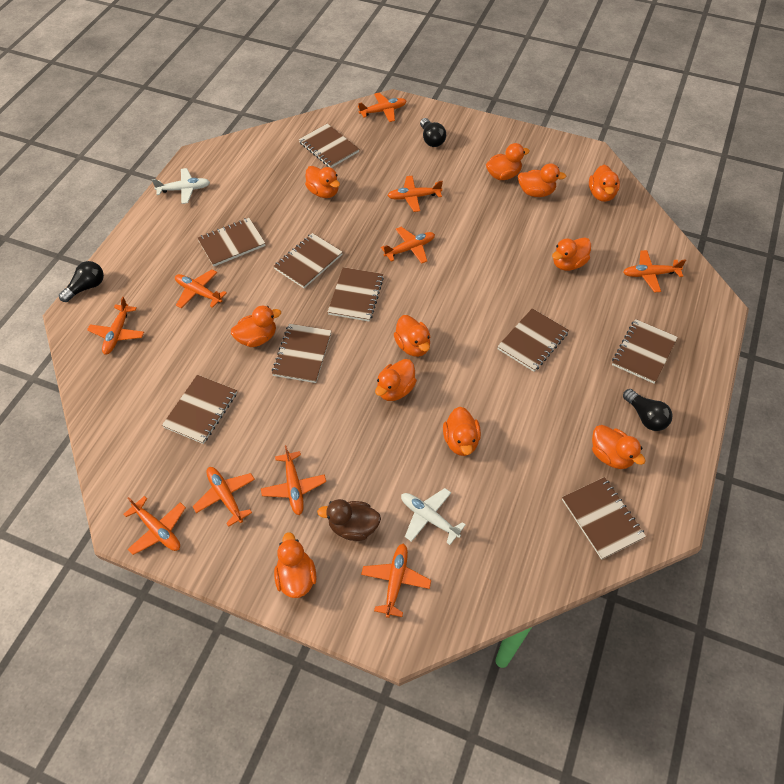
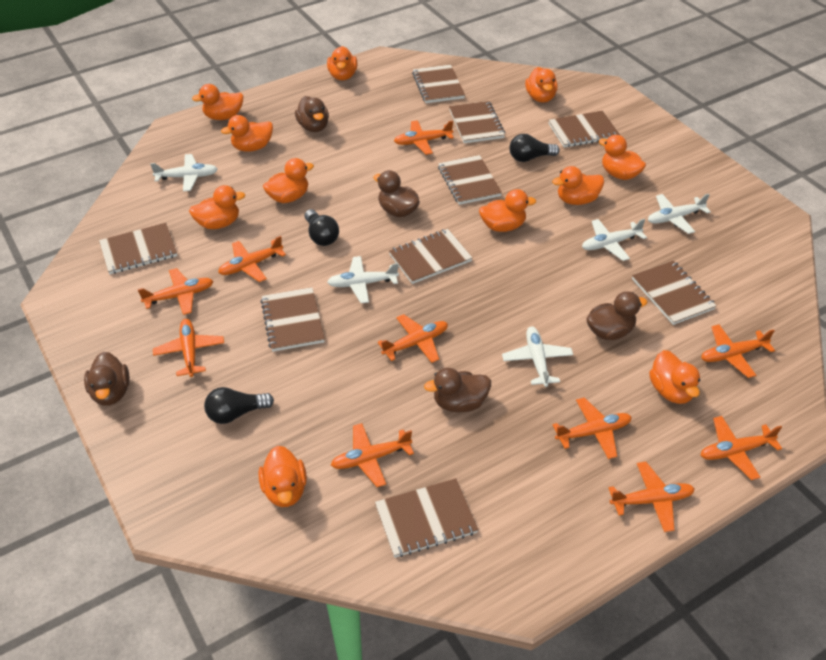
brown duck: 1 -> 5
white plane: 2 -> 5

